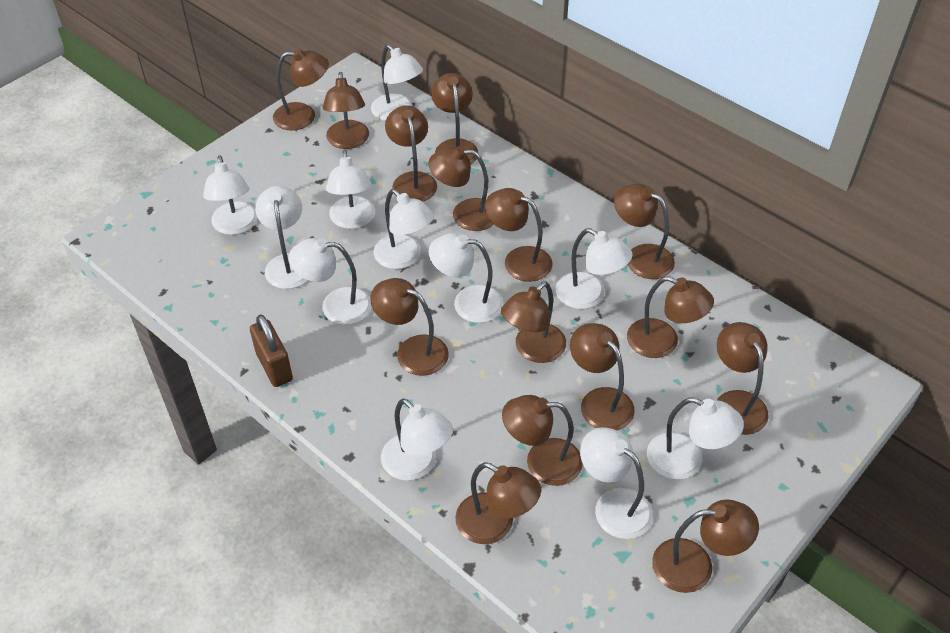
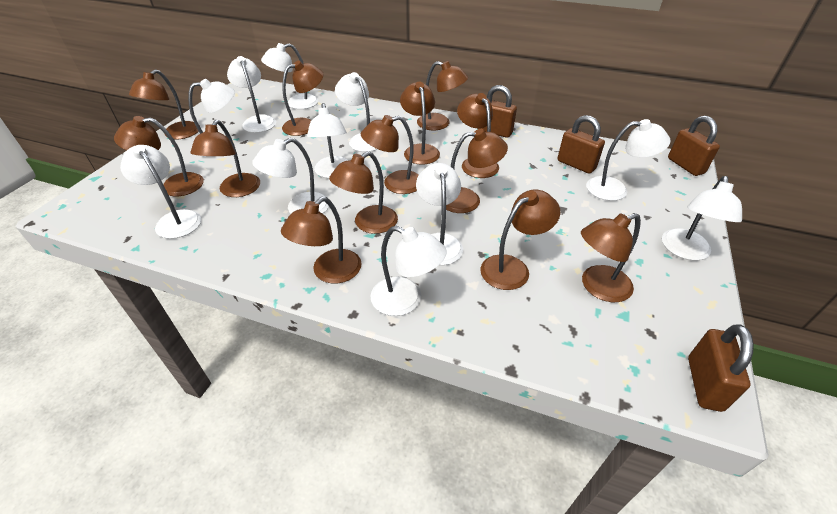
brown lamp: 15 -> 13
brown padlock: 1 -> 4

